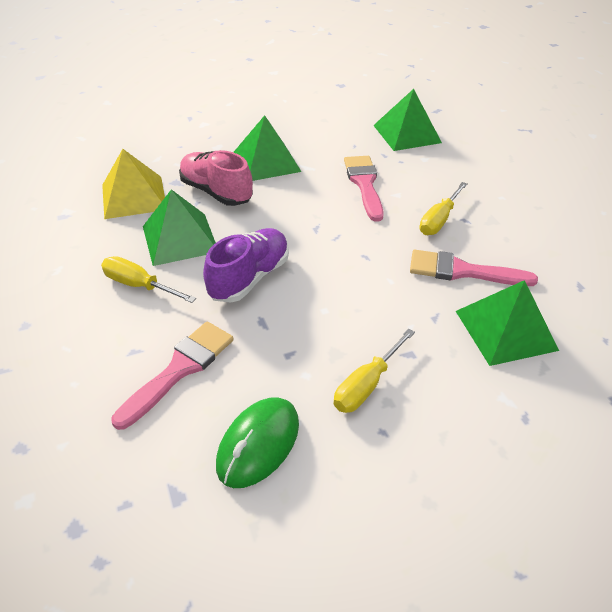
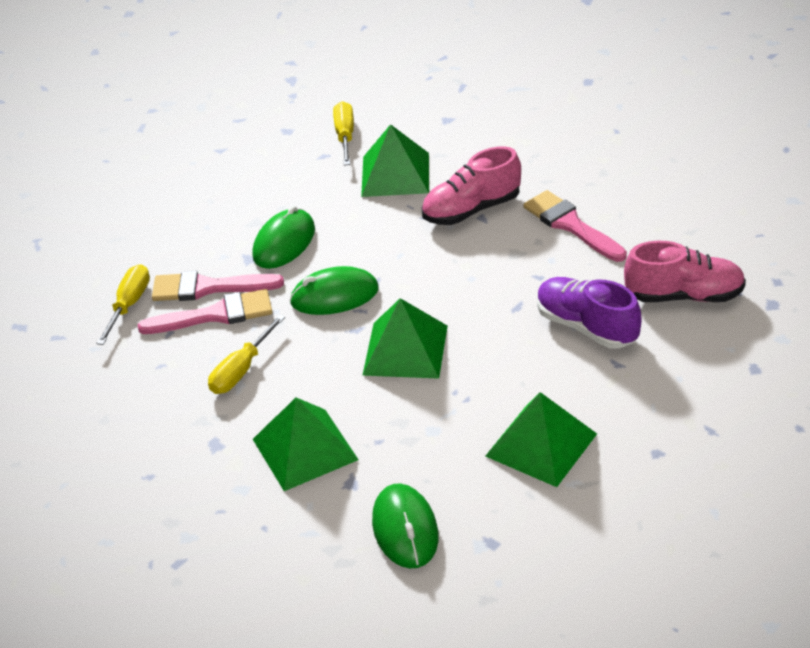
green mouse: 1 -> 3
pink shoe: 1 -> 2
yellow pyramid: 1 -> 0

